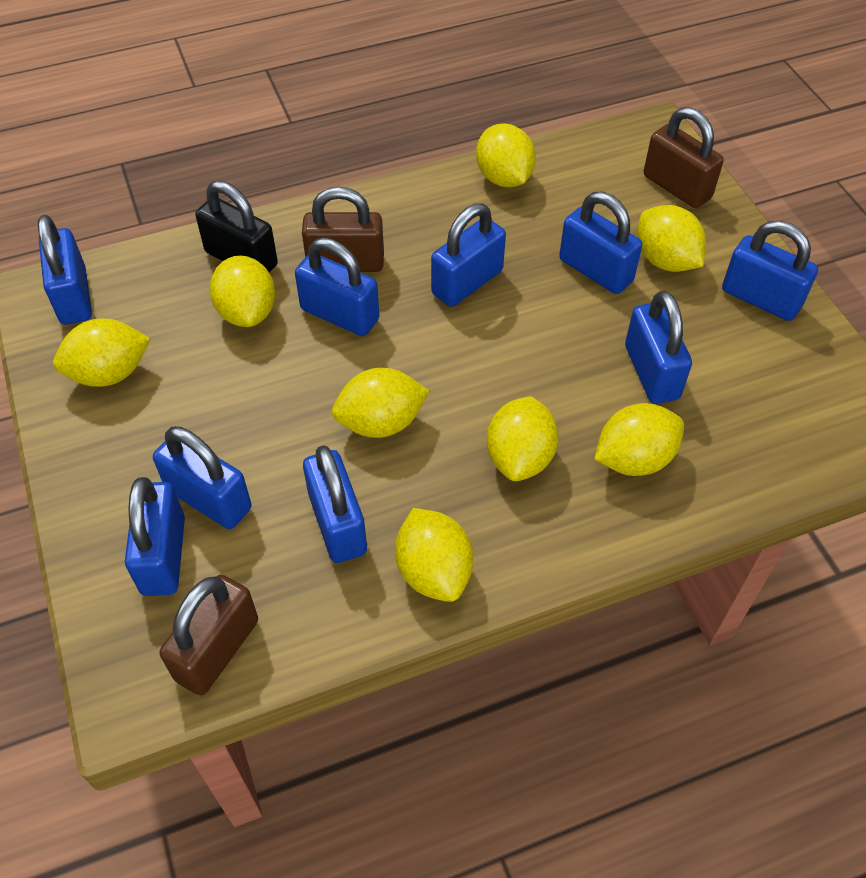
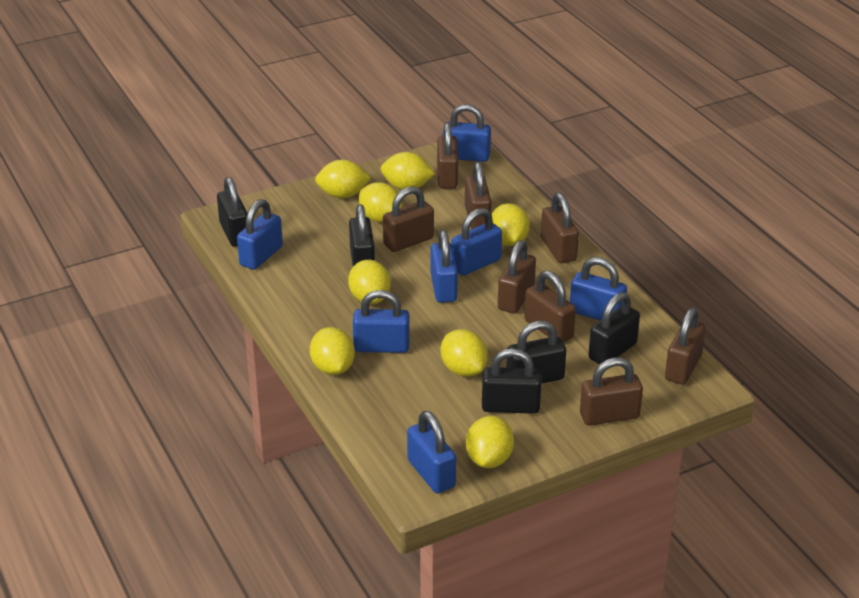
black padlock: 1 -> 5
blue padlock: 9 -> 7
brown padlock: 3 -> 8

